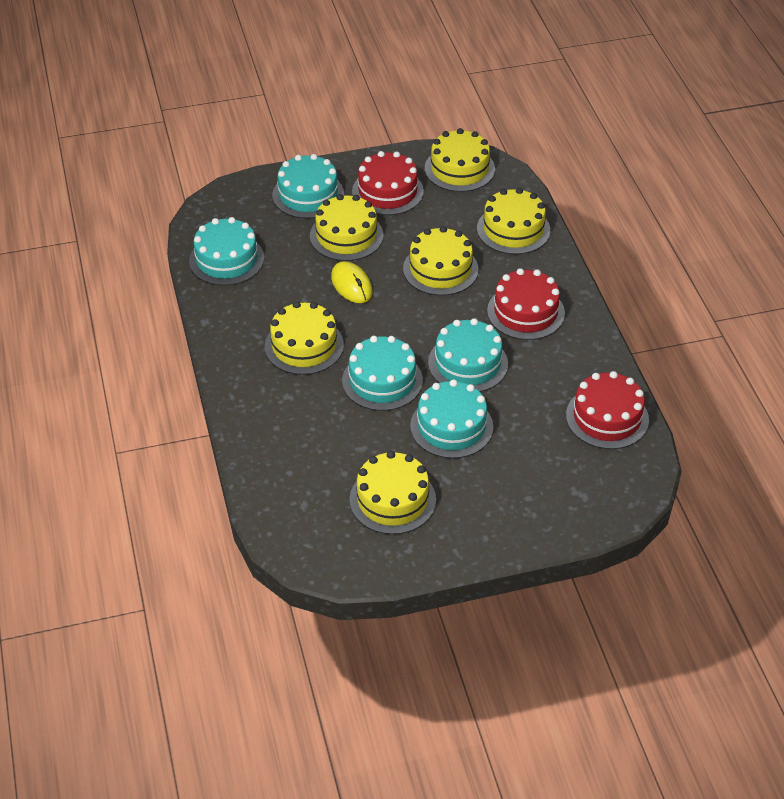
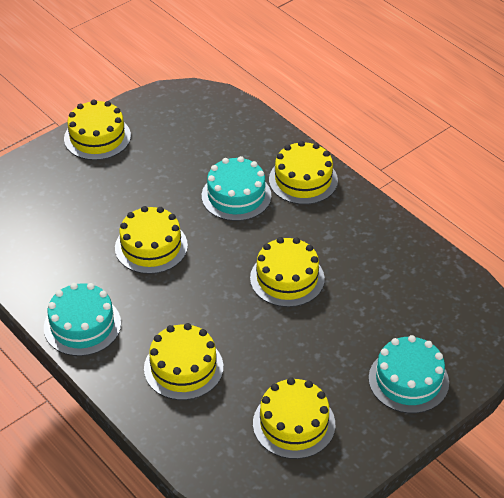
red cake: 3 -> 0
turquoise cake: 5 -> 3
yellow mouse: 1 -> 0

